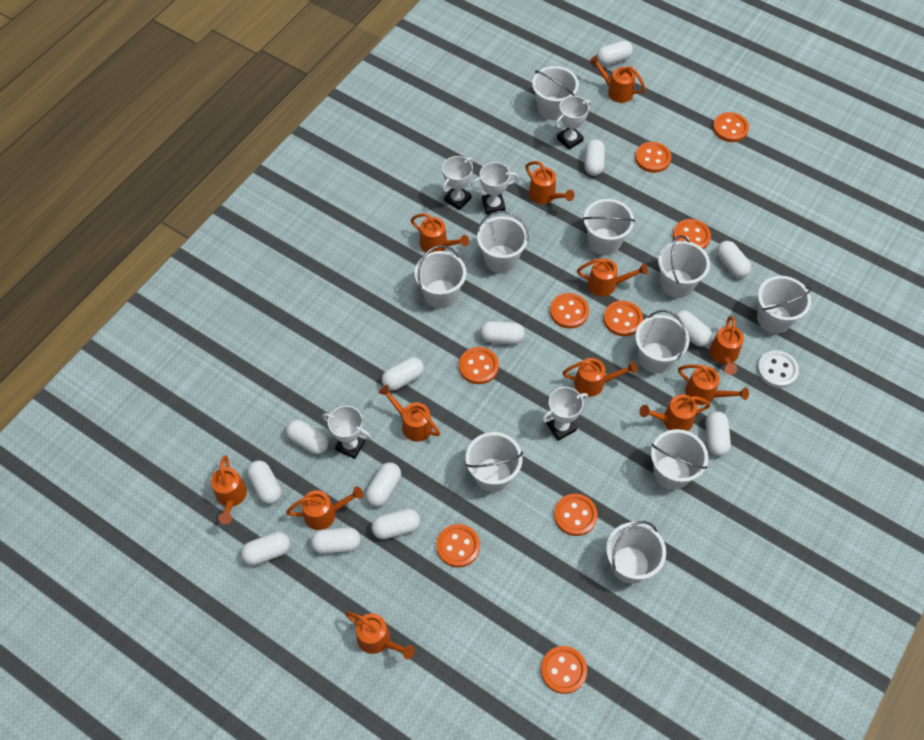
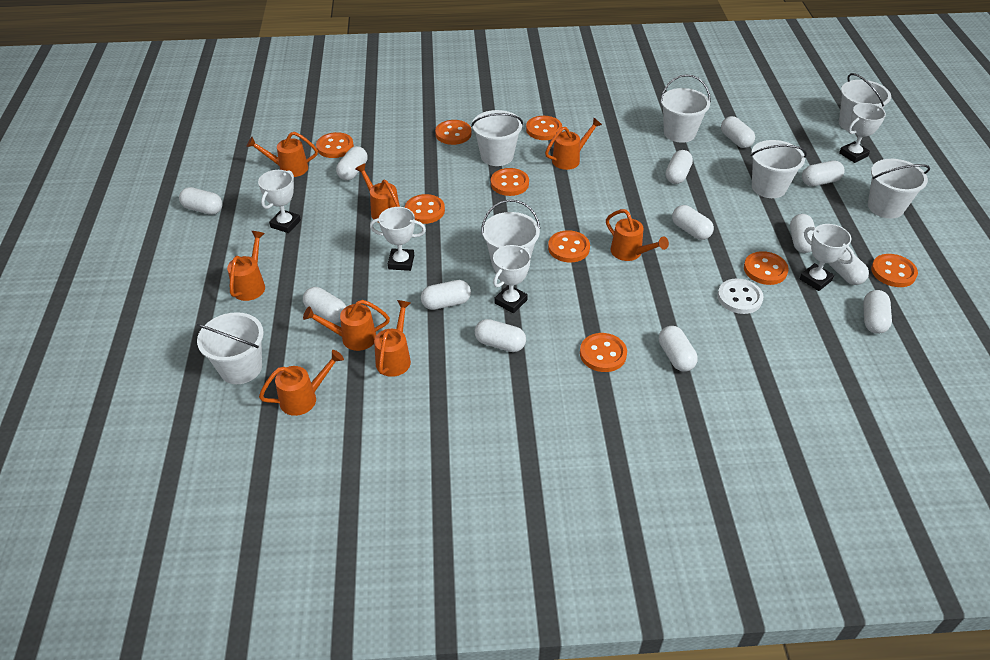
orange watering can: 12 -> 8
white bucket: 10 -> 7

